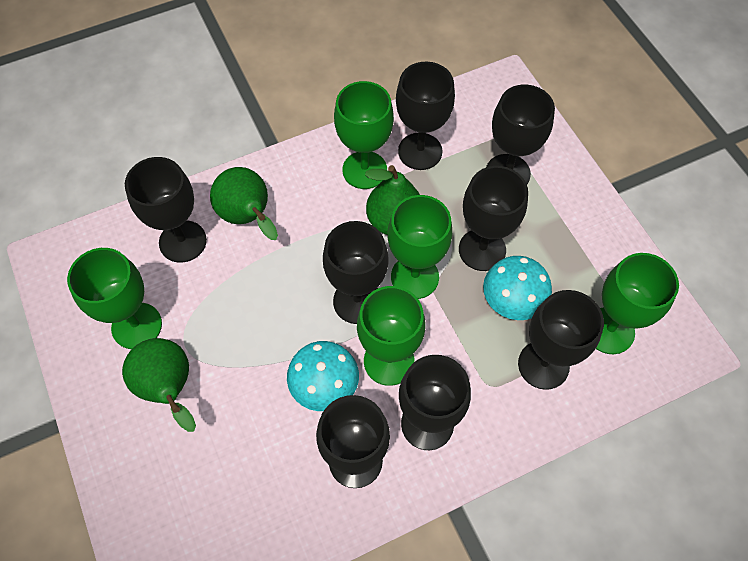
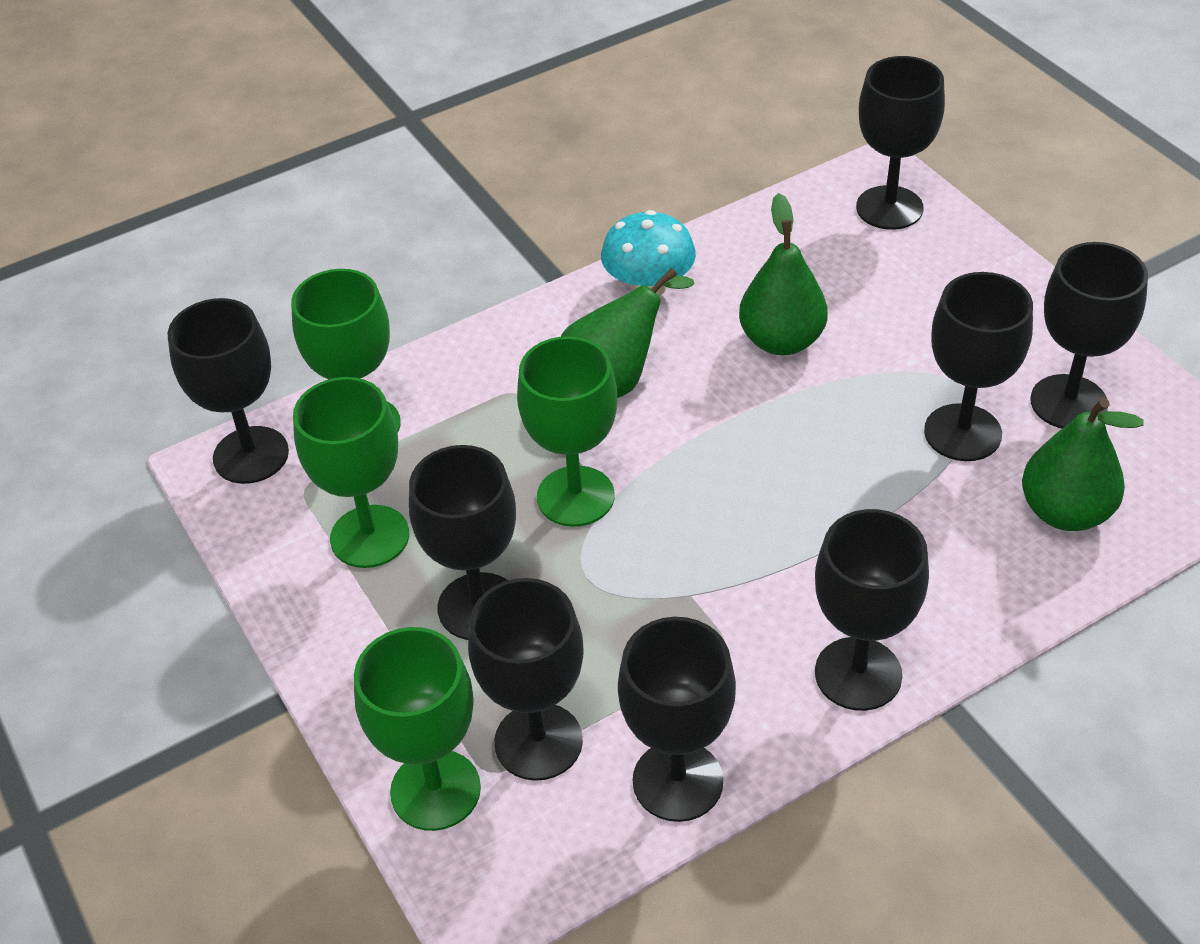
green goblet: 5 -> 4
turquoise mushroom: 2 -> 1

